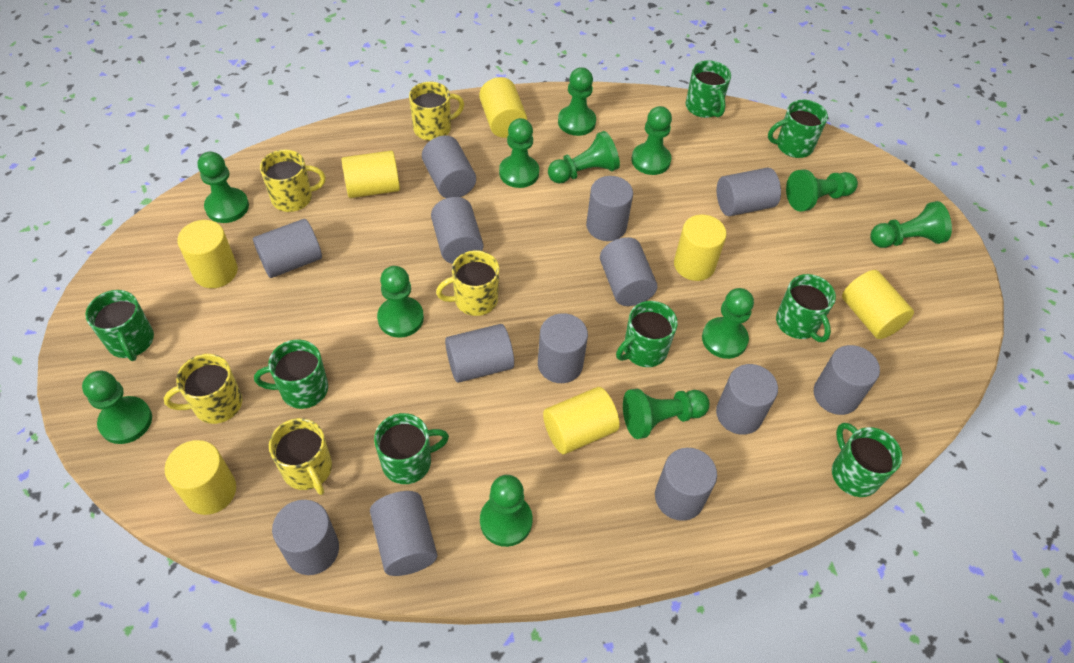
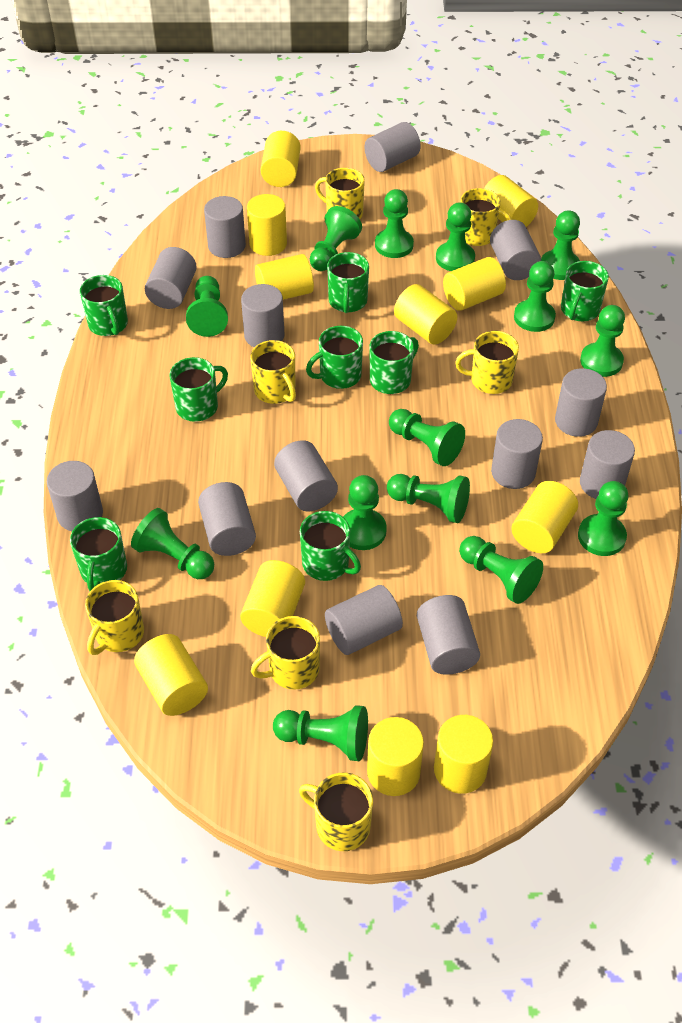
green pawn: 12 -> 14
yellow cylinder: 7 -> 11
yellow mug: 5 -> 7

